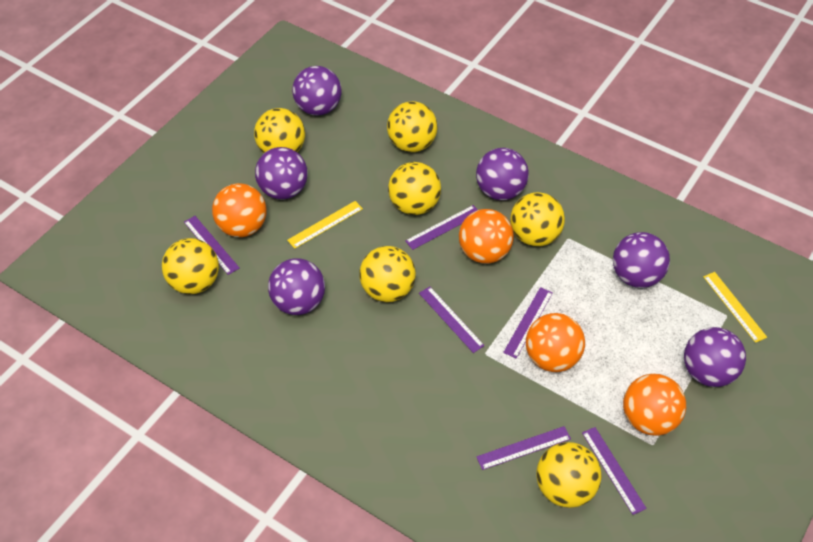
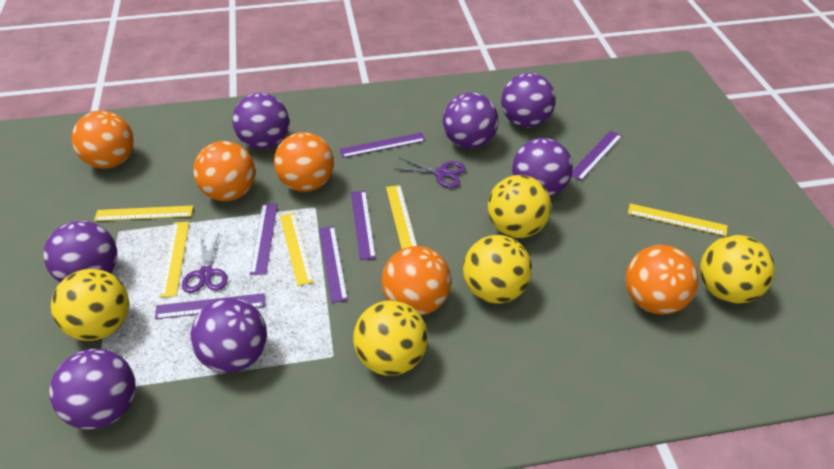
orange ball: 4 -> 5
purple ball: 6 -> 7
purple scissors: 0 -> 2
yellow ball: 7 -> 5
yellow ruler: 2 -> 5

